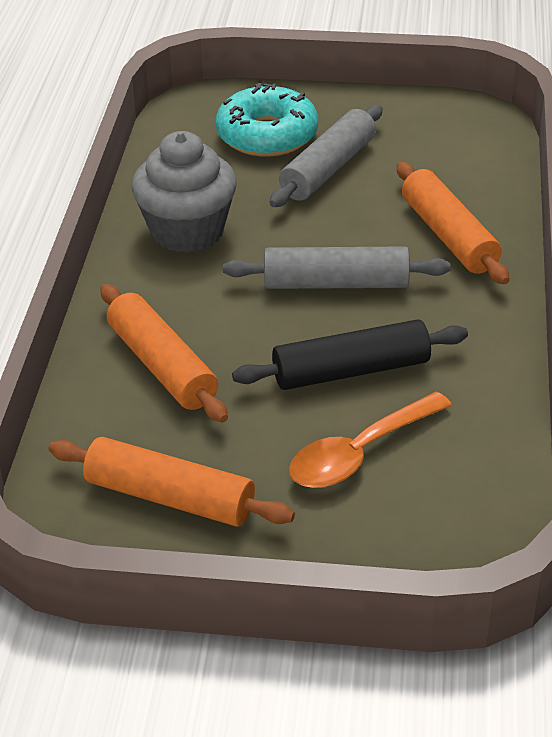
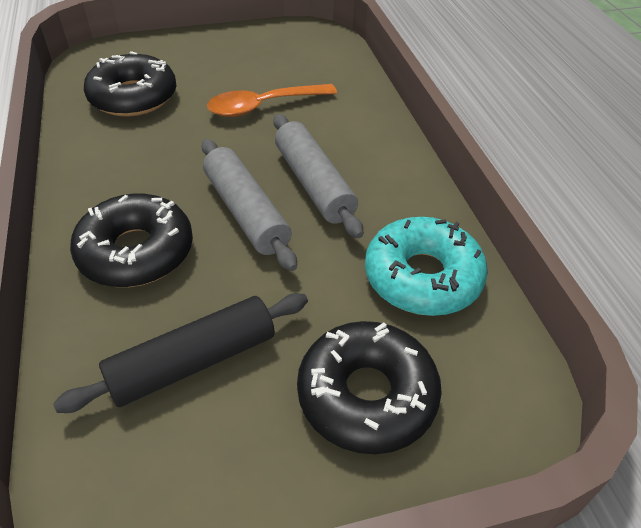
black donut: 0 -> 3
grey cupcake: 1 -> 0
orange rolling pin: 3 -> 0

